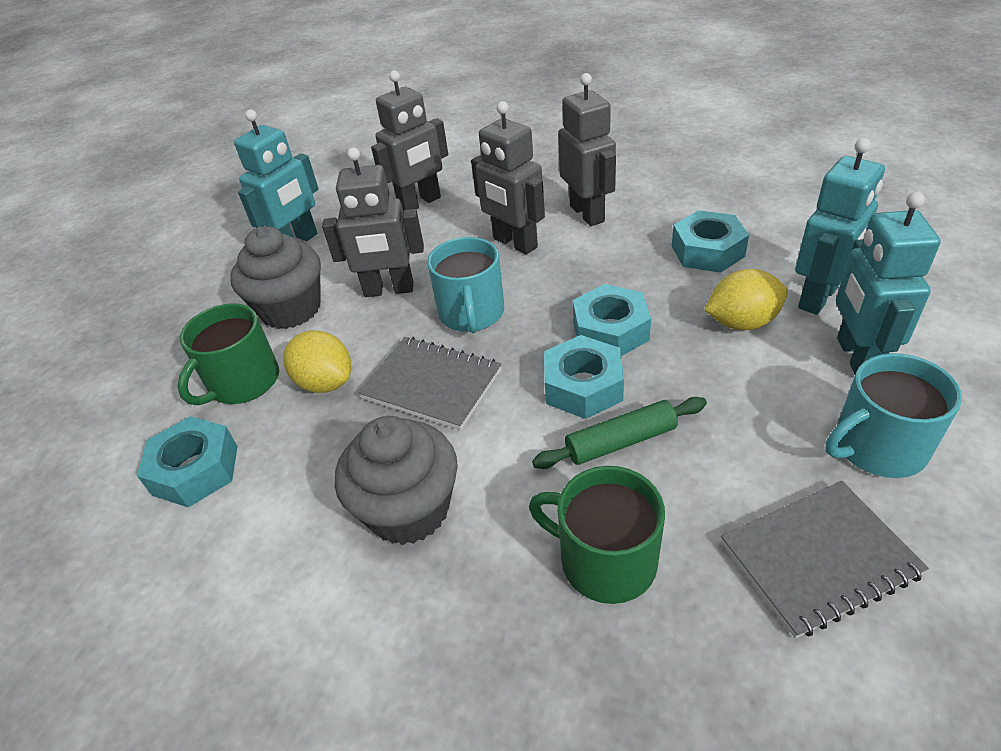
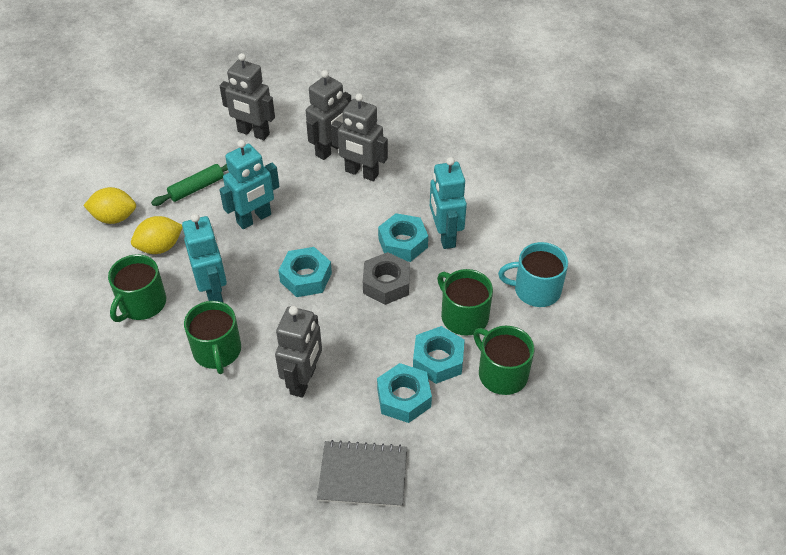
green mug: 2 -> 4
grey cupcake: 2 -> 0
grey notebook: 2 -> 1
grey nut: 0 -> 1
turquoise mug: 2 -> 1

